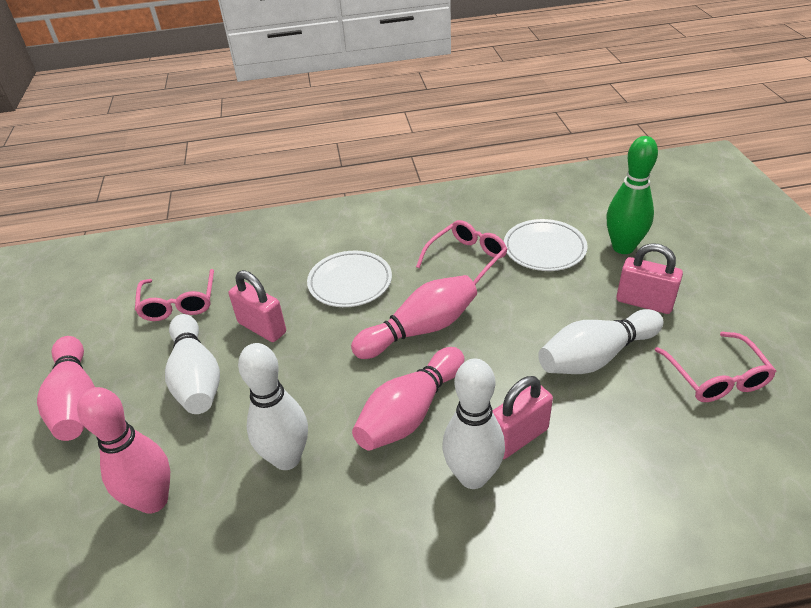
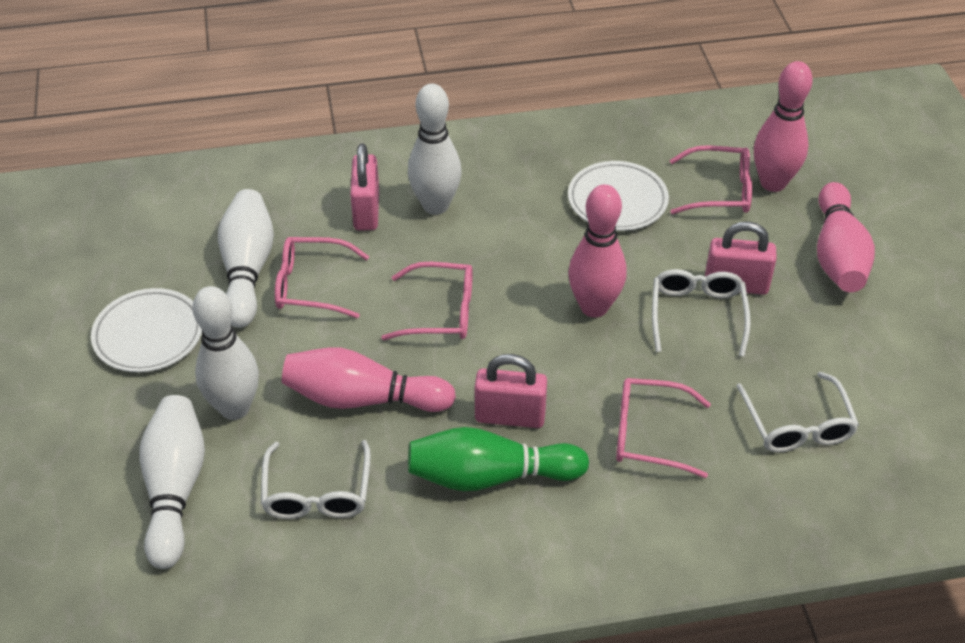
pink glasses: 3 -> 4
white glasses: 0 -> 3

